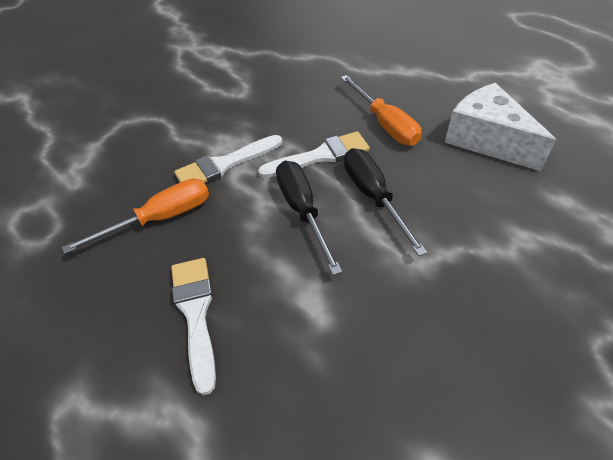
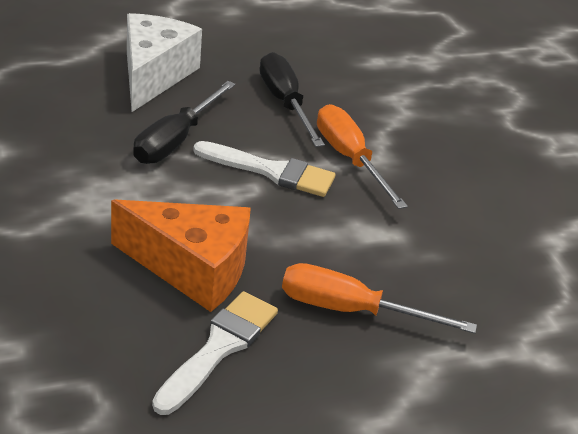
orange cheese: 0 -> 1
white brush: 3 -> 2

